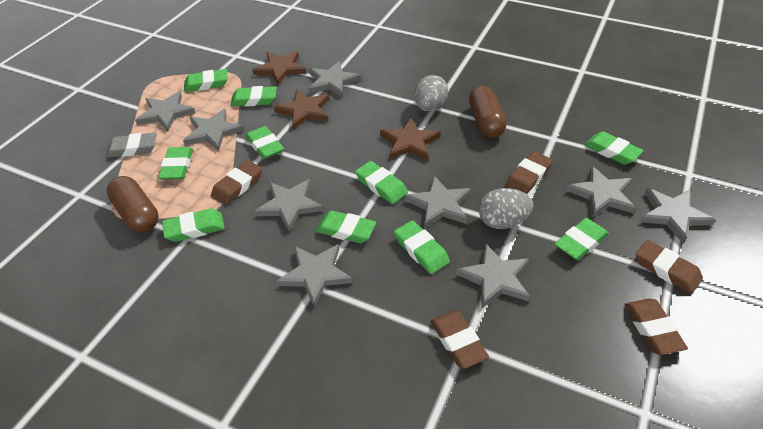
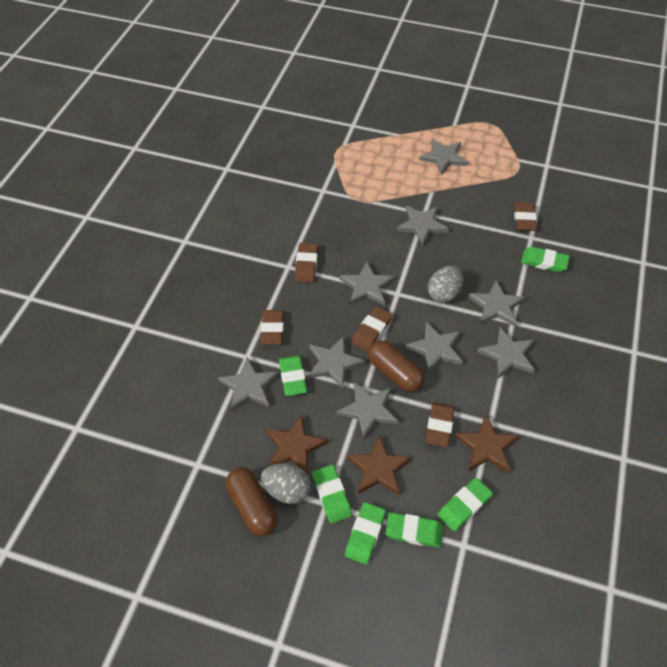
green eraser: 10 -> 6
grey eraser: 1 -> 0

